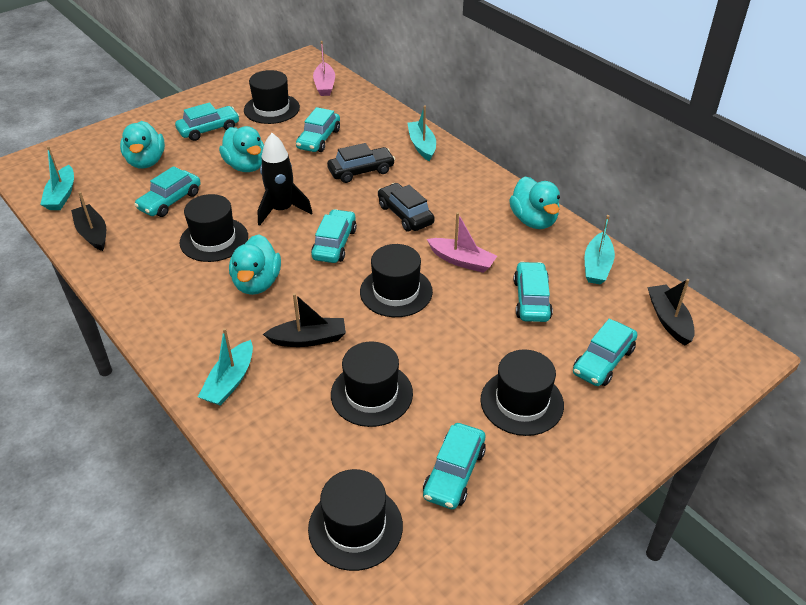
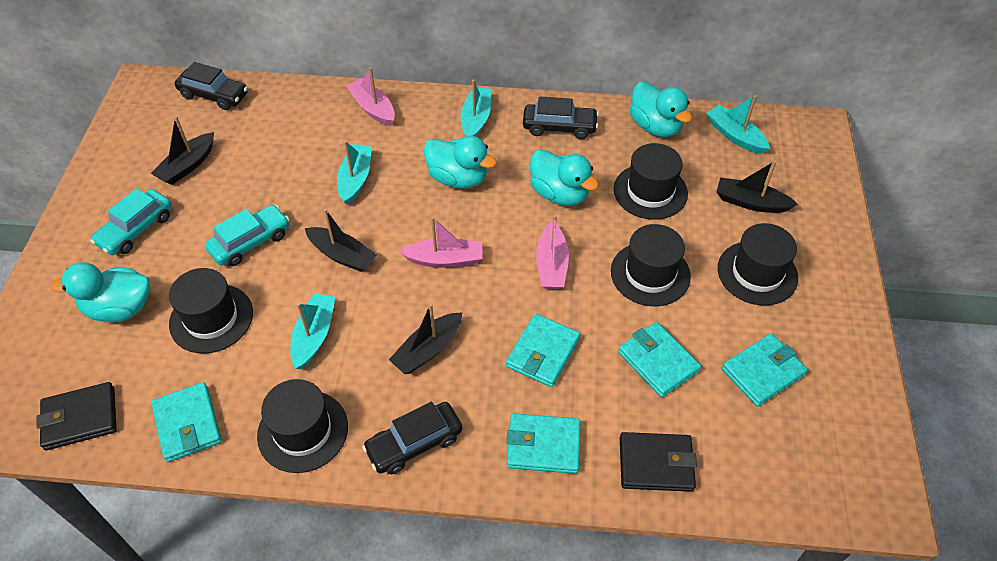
black boat: 3 -> 4
black car: 2 -> 3
black hat: 6 -> 5
black rocket: 1 -> 0
black wallet: 0 -> 2
pink boat: 2 -> 3
turquoise car: 7 -> 2
turquoise wallet: 0 -> 5

